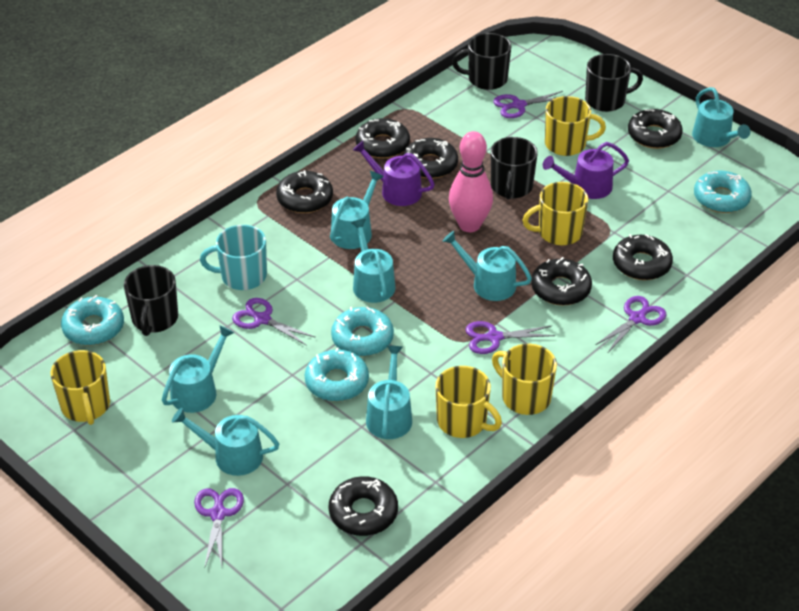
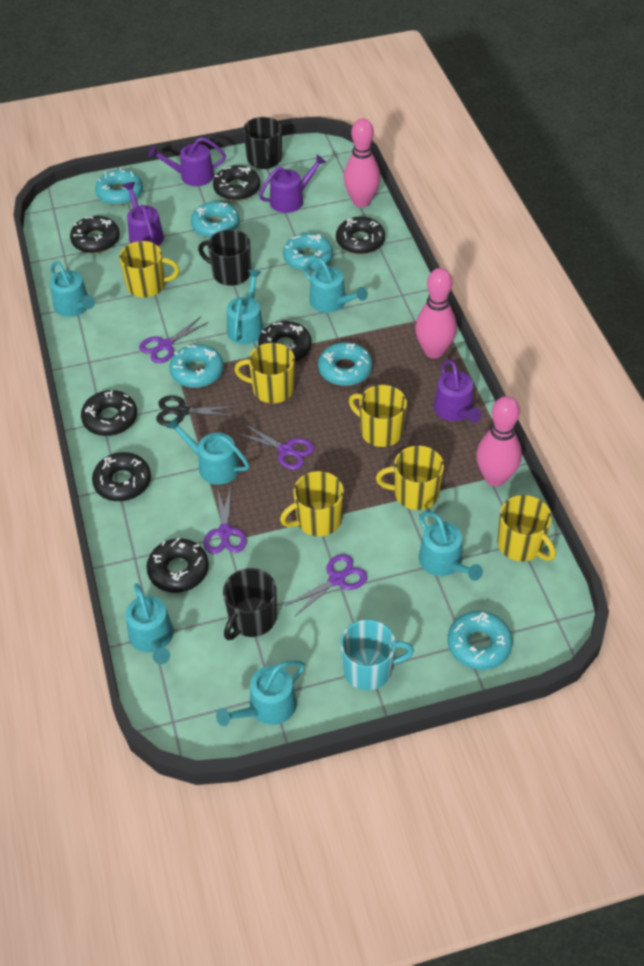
black mug: 4 -> 3
black scissors: 0 -> 1
pink bowling pin: 1 -> 3
purple scissors: 5 -> 4
purple watering can: 2 -> 4
turquoise donut: 4 -> 6
yellow mug: 5 -> 6

